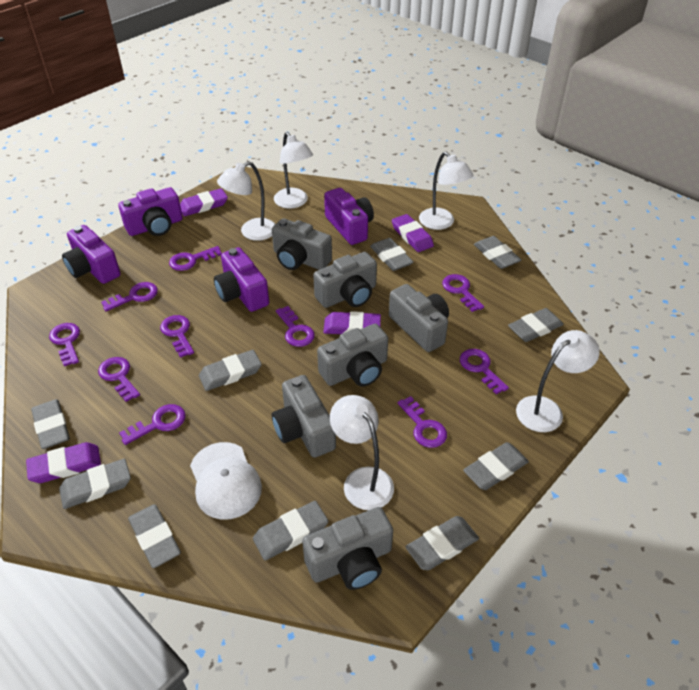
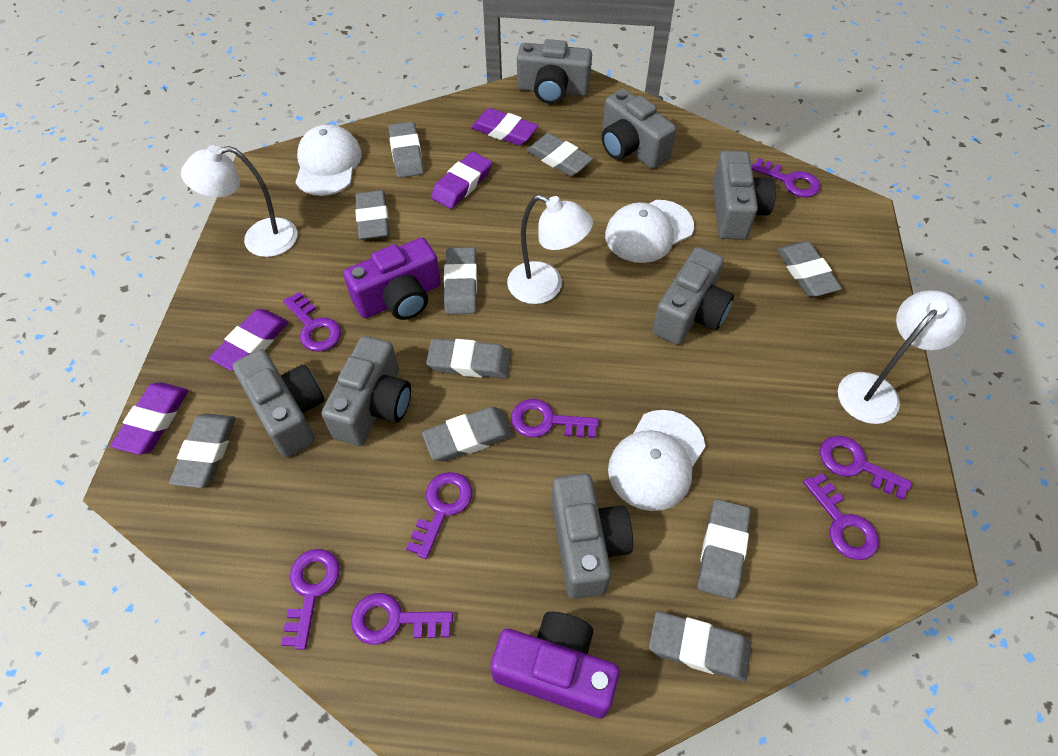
grey camera: 6 -> 7
purple camera: 4 -> 2
purple key: 10 -> 8
white cap: 1 -> 3
white lamp: 5 -> 3

